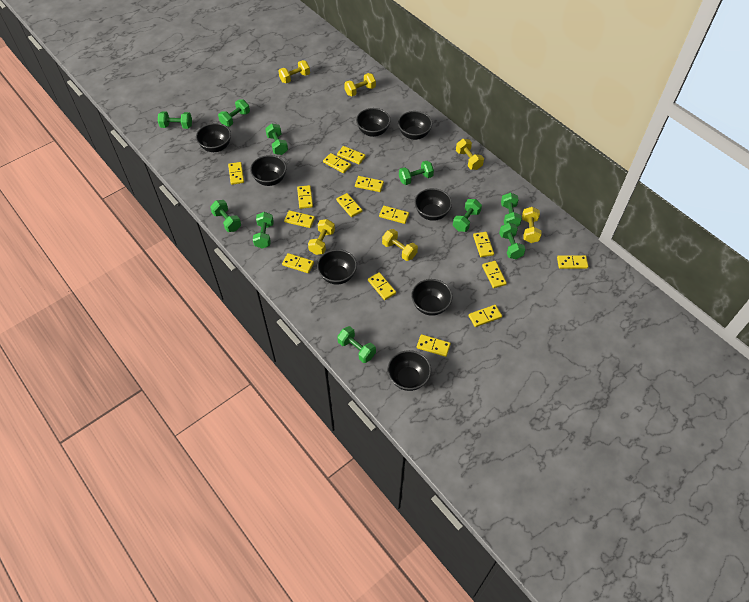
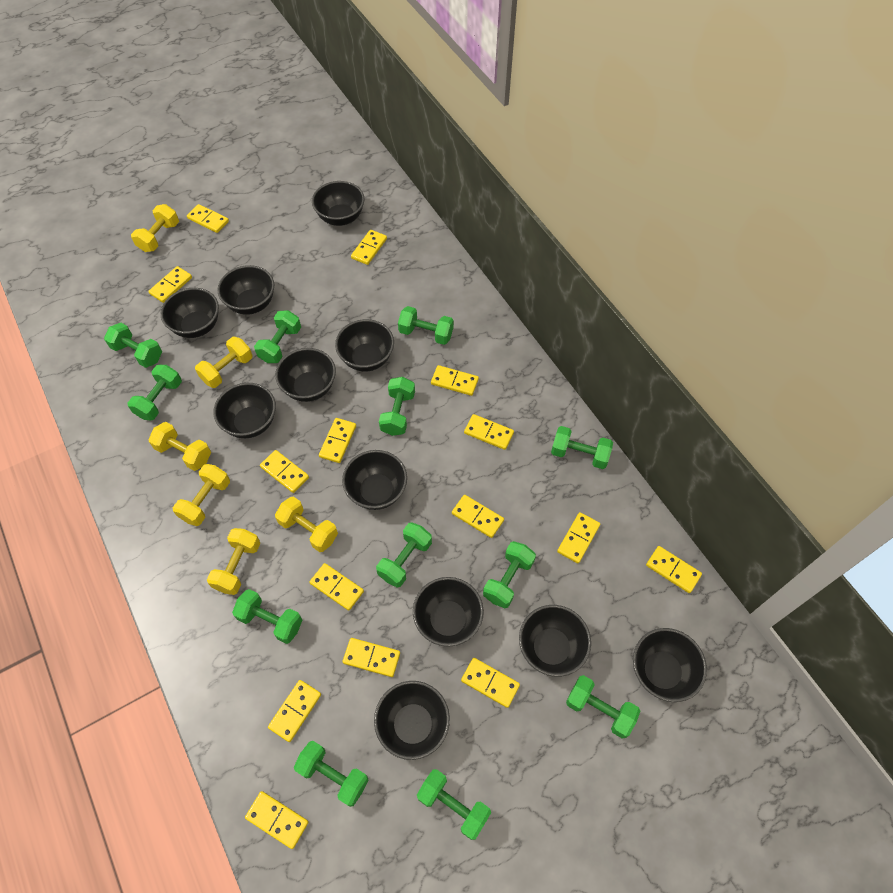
black bowl: 8 -> 11
green dumbbell: 10 -> 12

